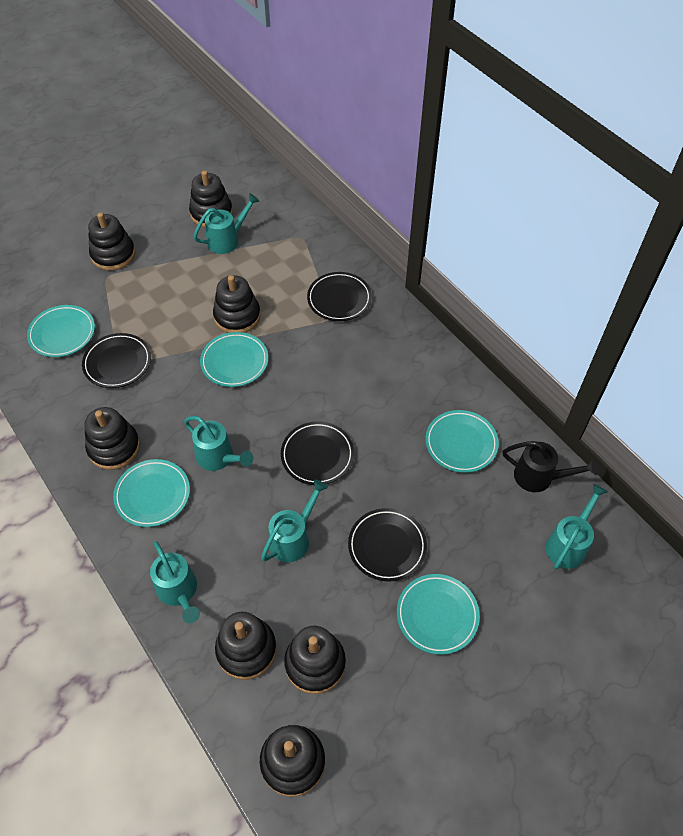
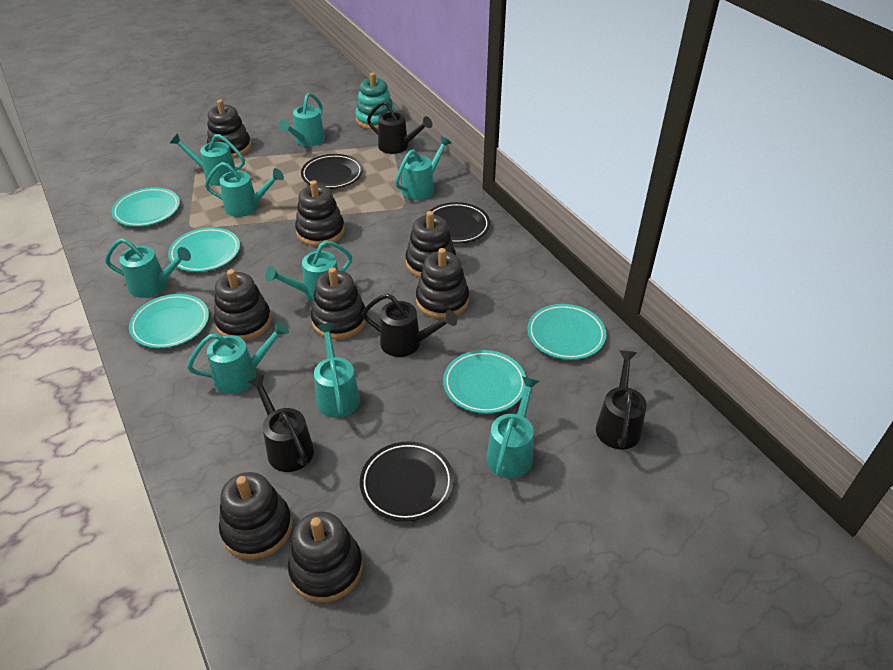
black plate: 4 -> 3
black stacking toy: 7 -> 8
black watering can: 1 -> 4
turquoise stacking toy: 0 -> 1
turquoise watering can: 5 -> 9

